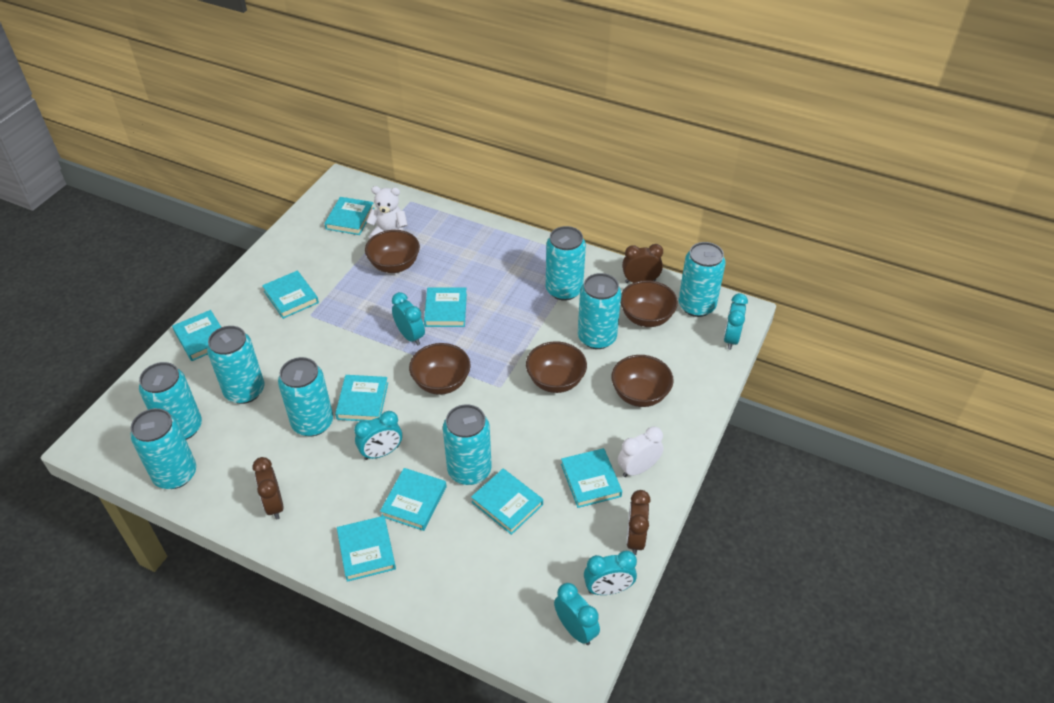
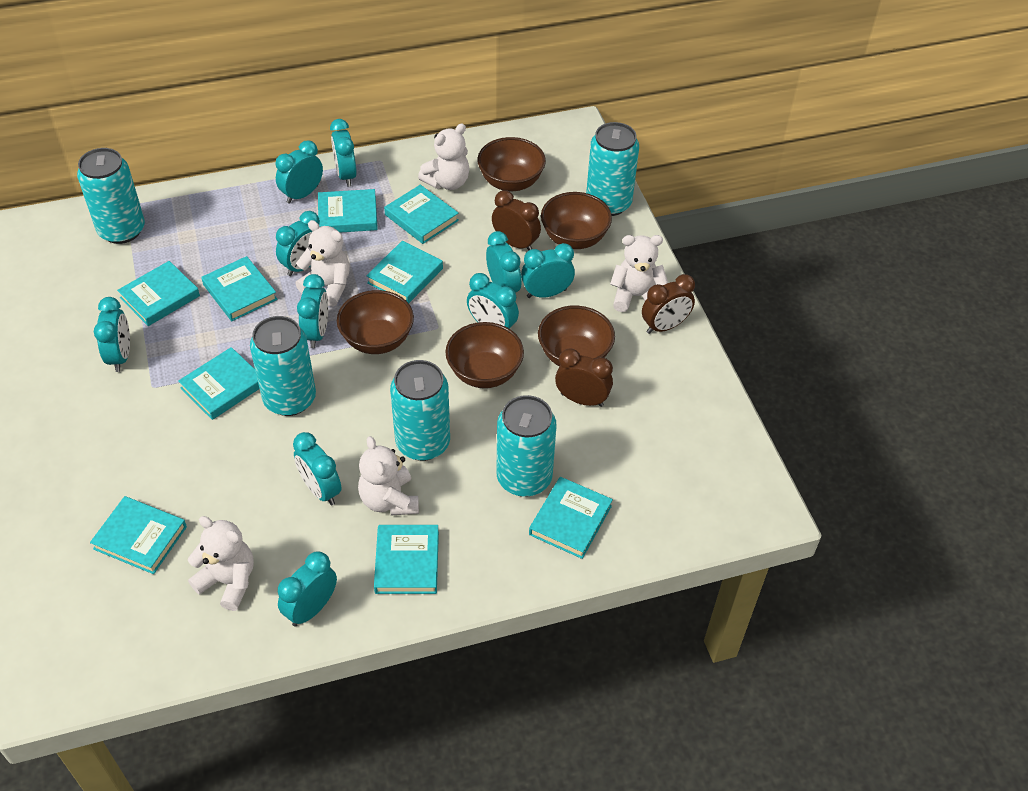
turquoise can: 8 -> 5
turquoise clock: 5 -> 10
white clock: 1 -> 0
white teddy bear: 1 -> 5

